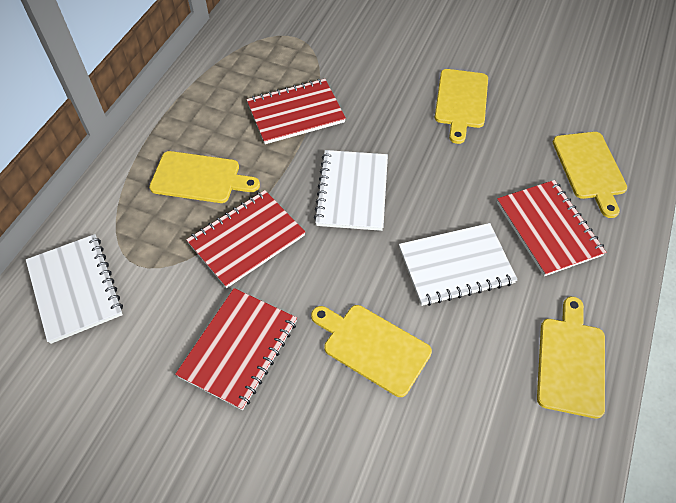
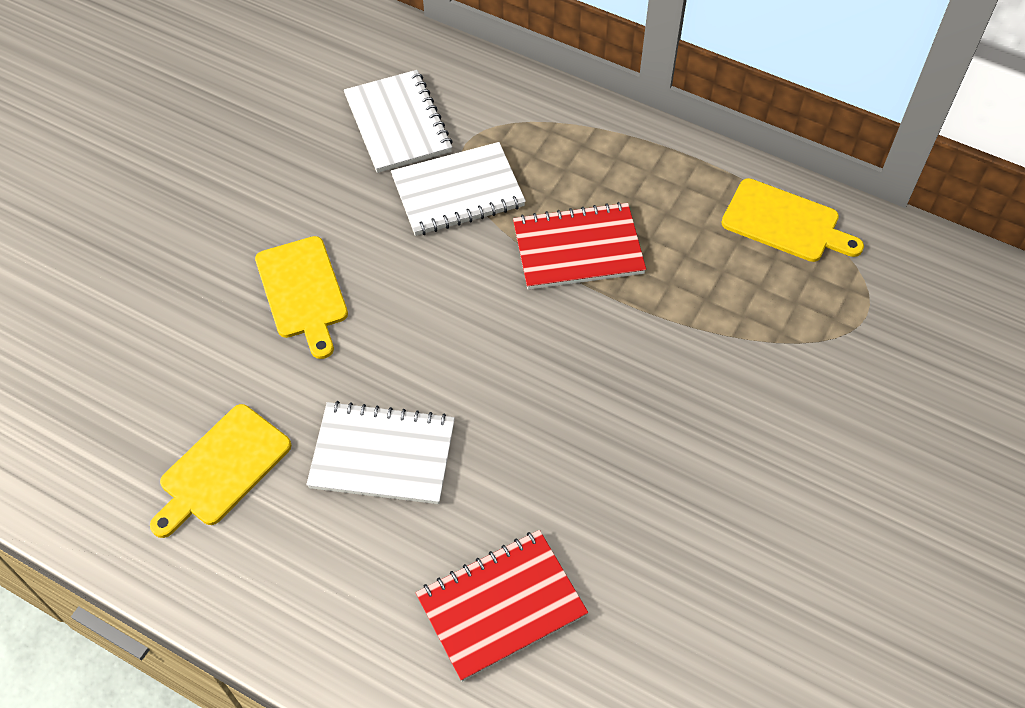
red notebook: 4 -> 2
yellow cutting board: 5 -> 3

